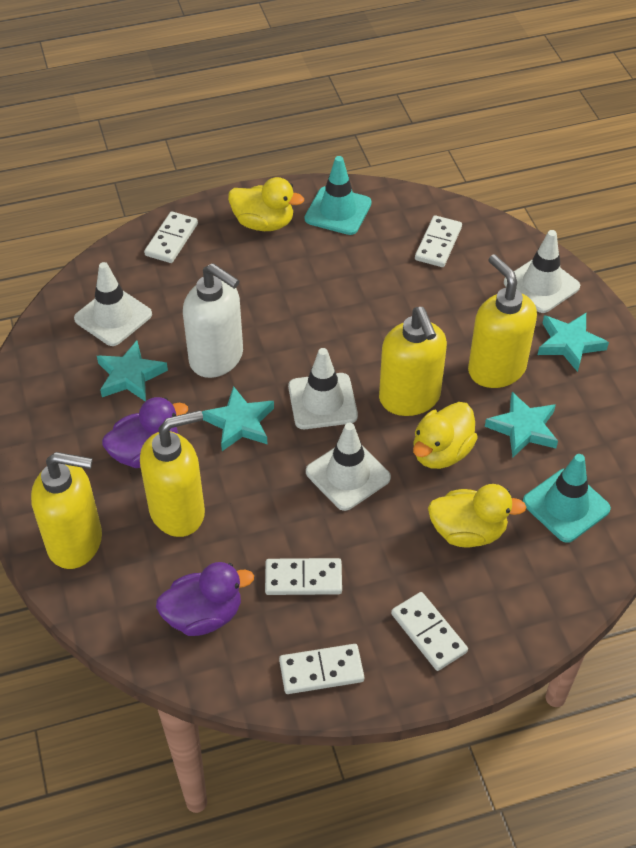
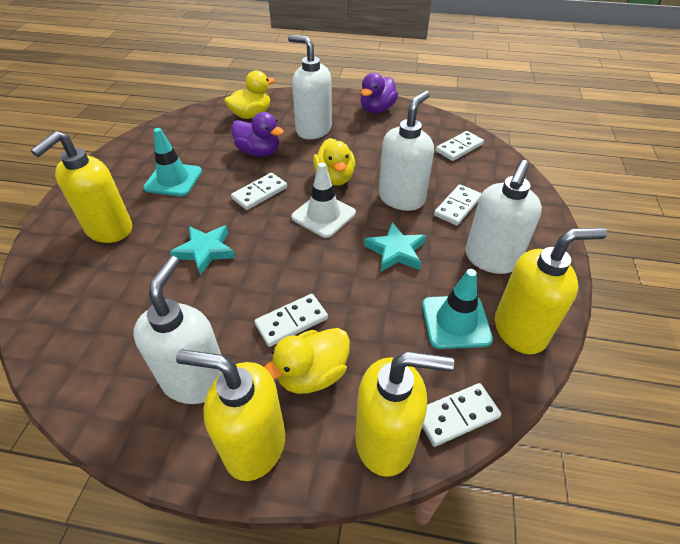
turquoise star: 4 -> 2
white soap dispenser: 1 -> 4
white traffic cone: 4 -> 1

